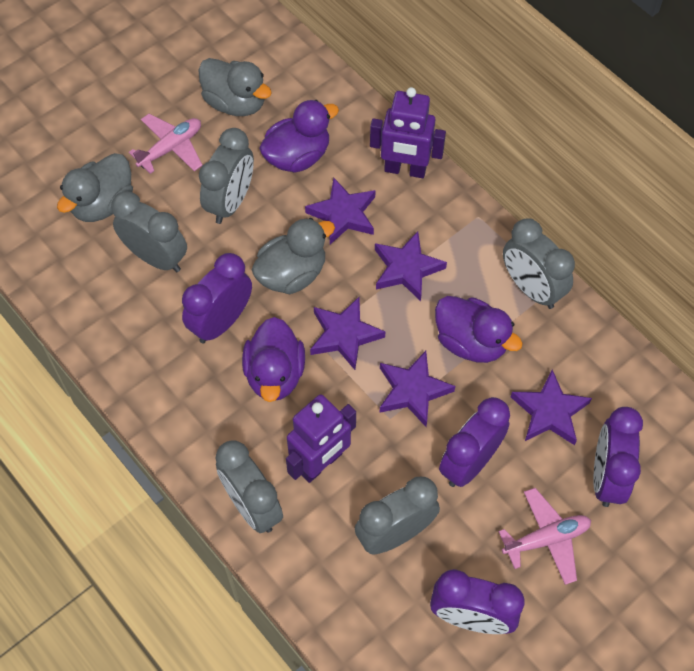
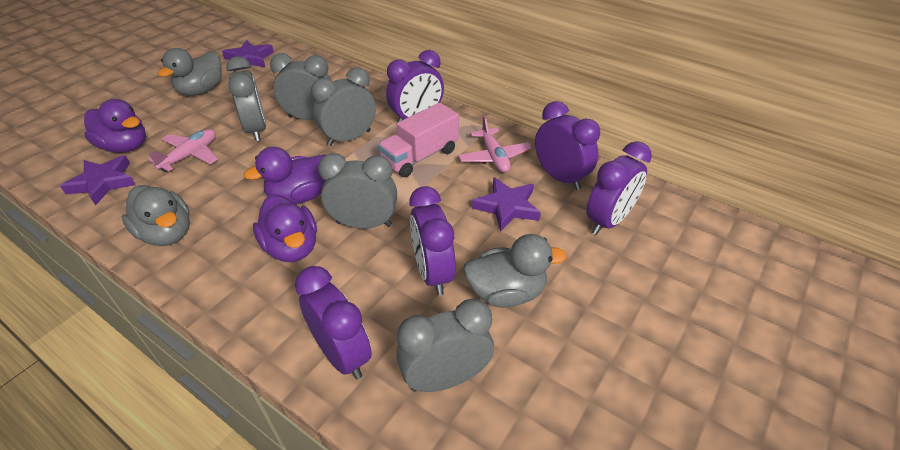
pink truck: 0 -> 1
purple clock: 4 -> 5
purple robot: 2 -> 0
purple star: 5 -> 3

